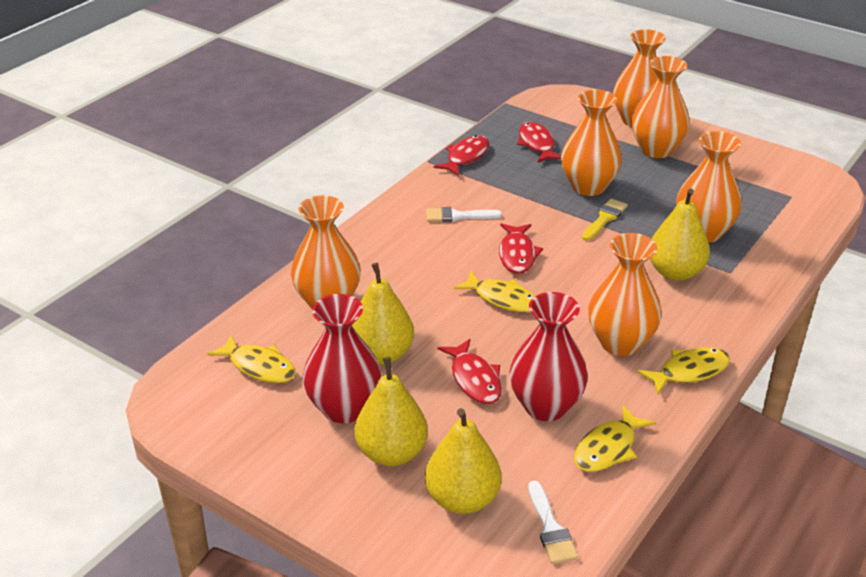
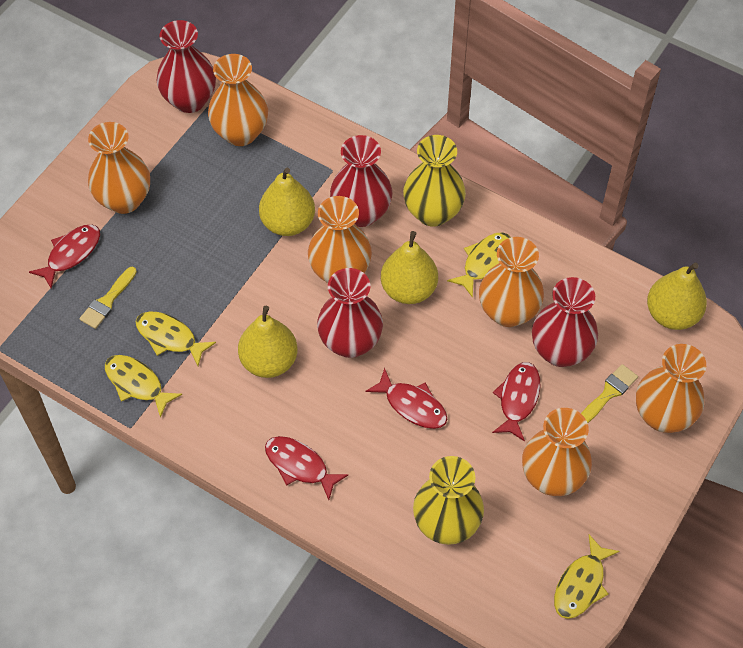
red vase: 2 -> 4
white brush: 2 -> 0
yellow brush: 1 -> 2
yellow vase: 0 -> 2

